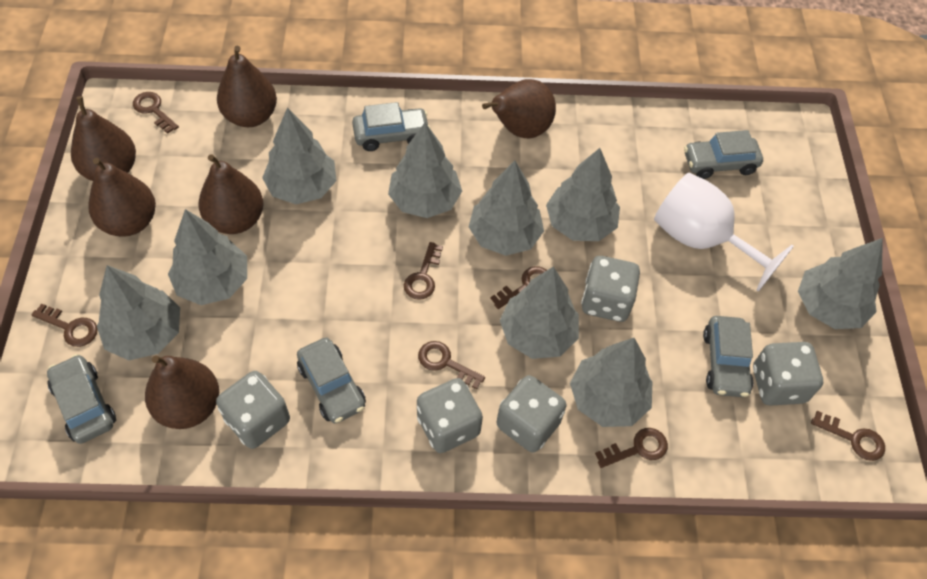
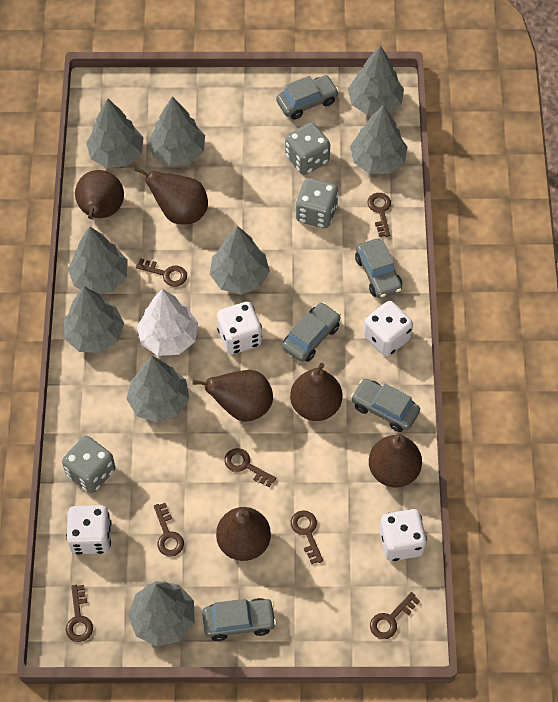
grey dice: 5 -> 3
white dice: 0 -> 4
white goblet: 1 -> 0
white tree: 0 -> 1

